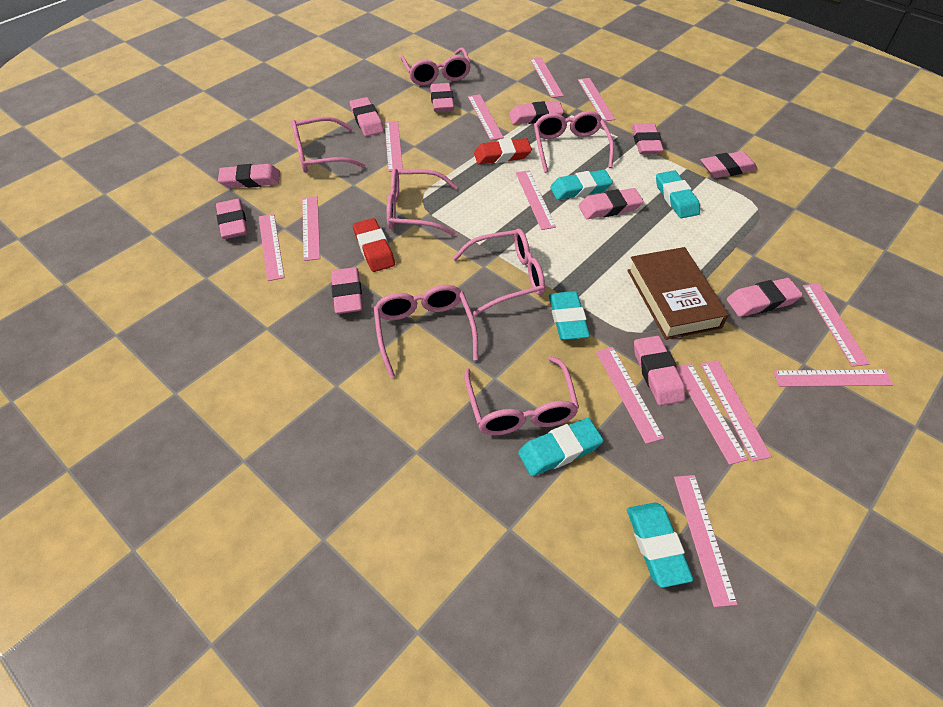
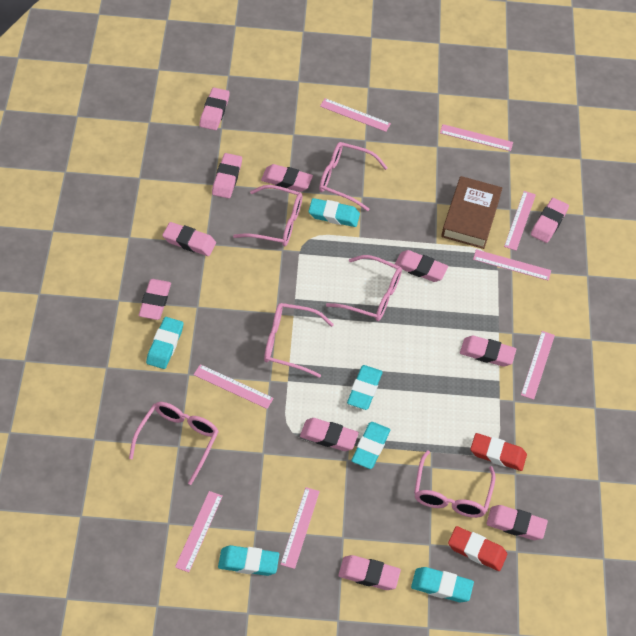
pink glasses: 7 -> 6
pink ruler: 13 -> 8
turquoise eraser: 5 -> 6

